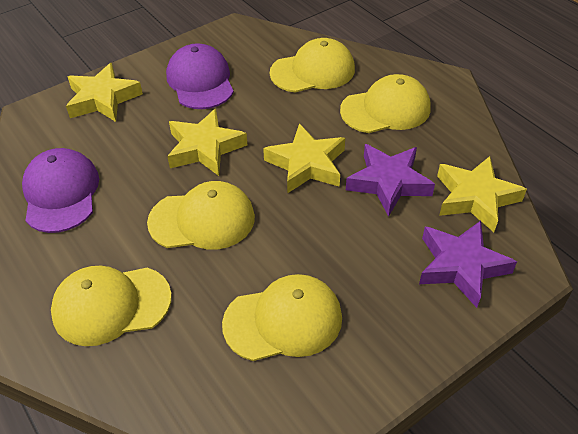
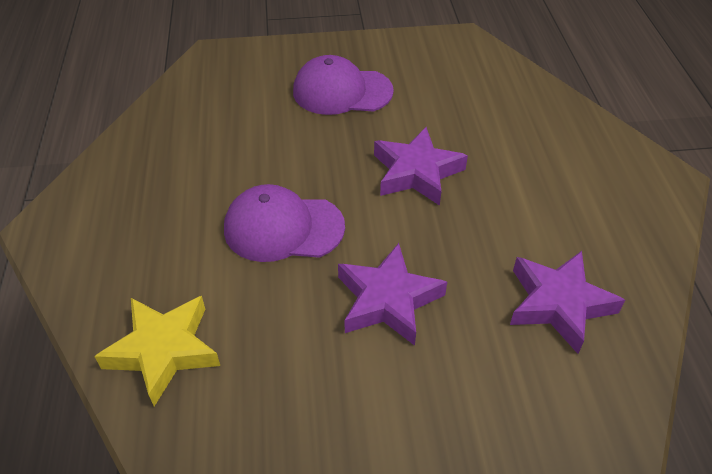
purple star: 2 -> 3
yellow cap: 5 -> 0
yellow star: 4 -> 1

